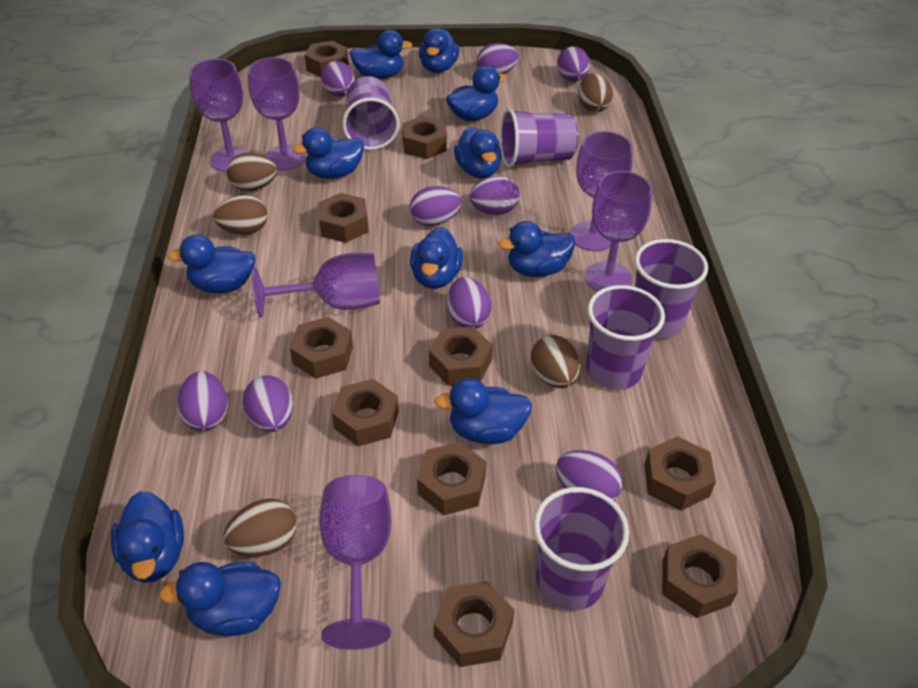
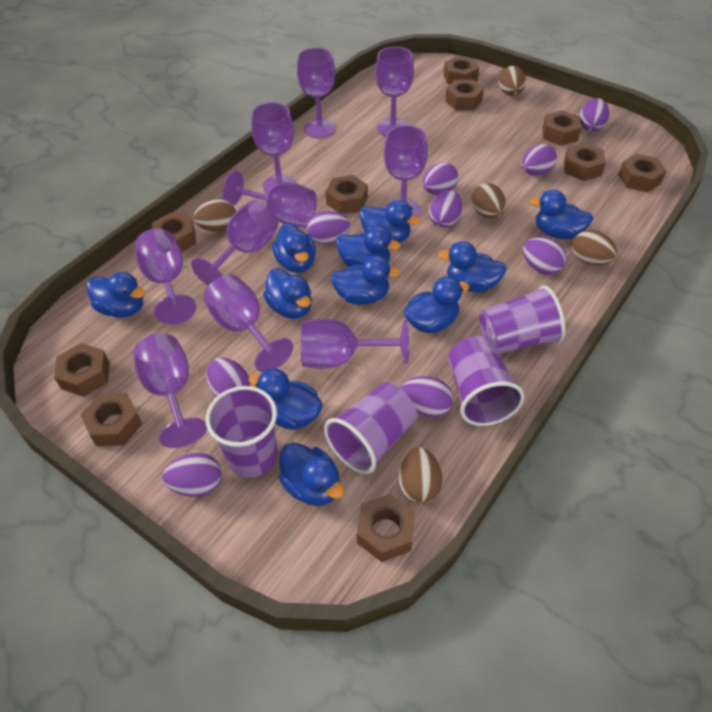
purple cup: 5 -> 4
purple goblet: 6 -> 10

